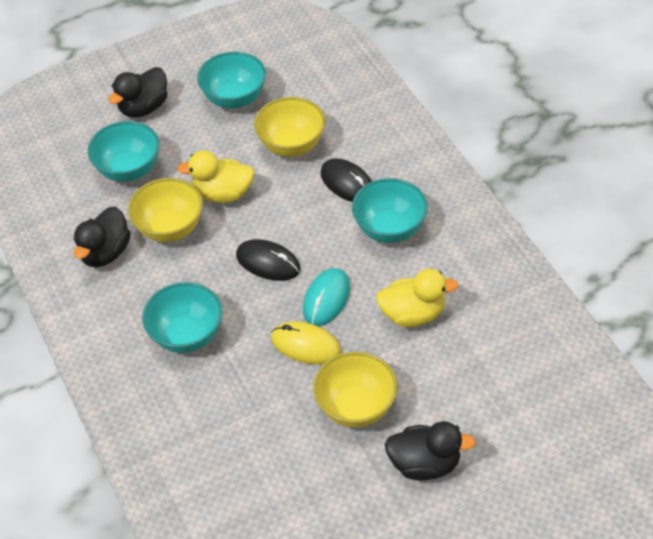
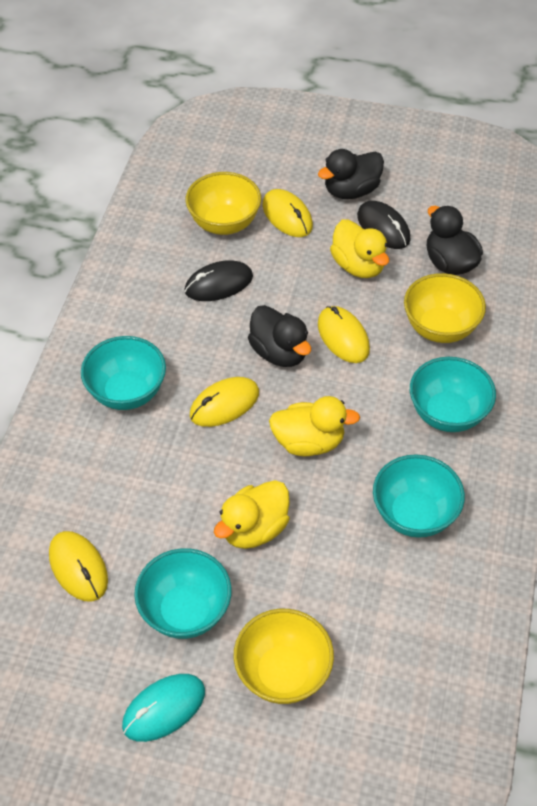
yellow duck: 2 -> 3
yellow mouse: 1 -> 4

